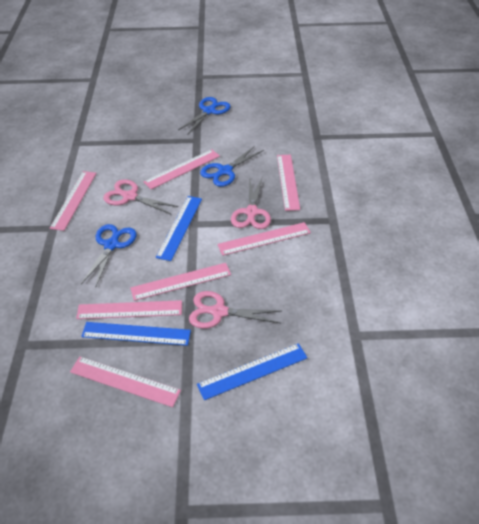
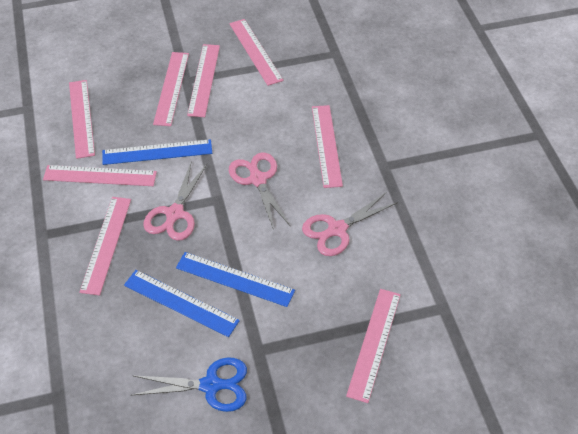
blue scissors: 3 -> 1
pink ruler: 7 -> 8

